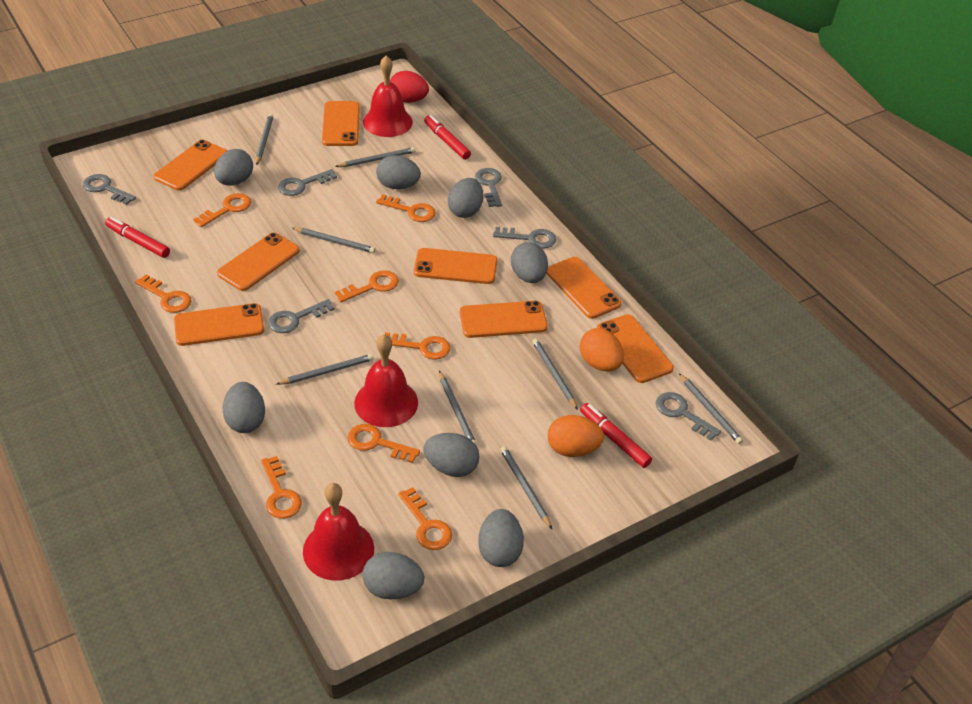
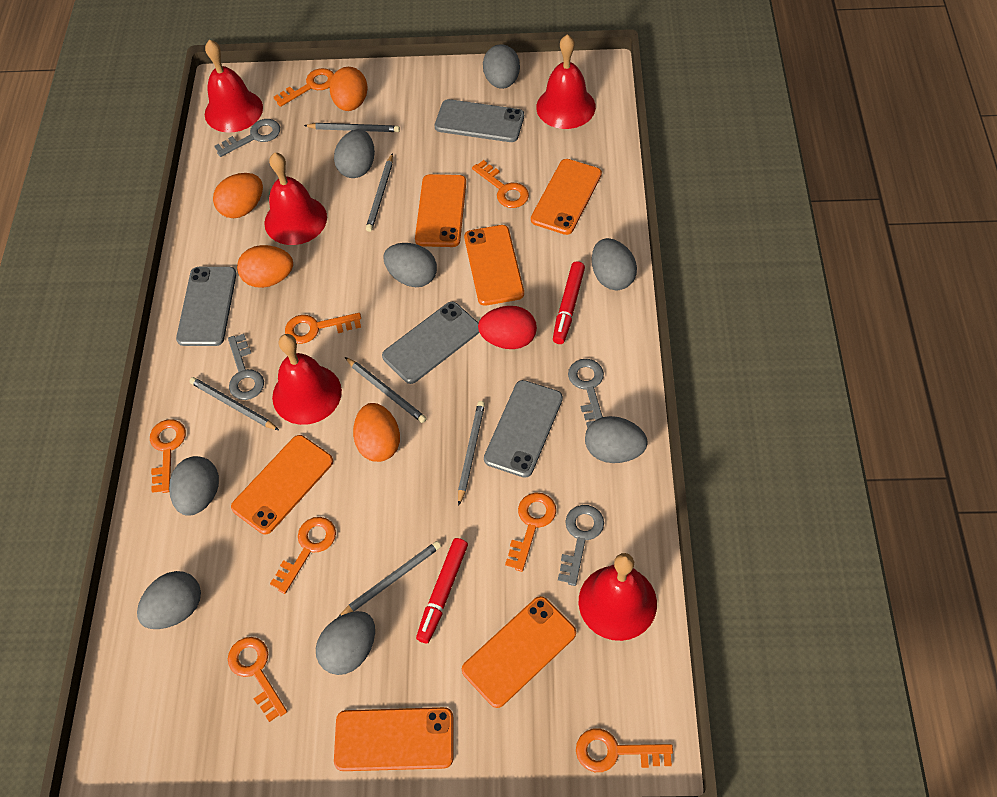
grey key: 6 -> 4
grey pencil: 8 -> 6
grey phone: 0 -> 4
orange egg: 2 -> 4
orange phone: 8 -> 6
red bell: 3 -> 5
red marker: 3 -> 2

